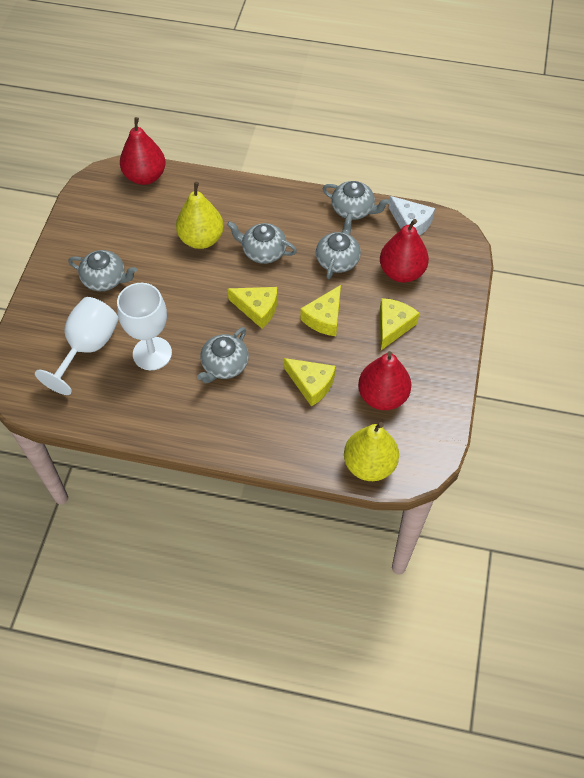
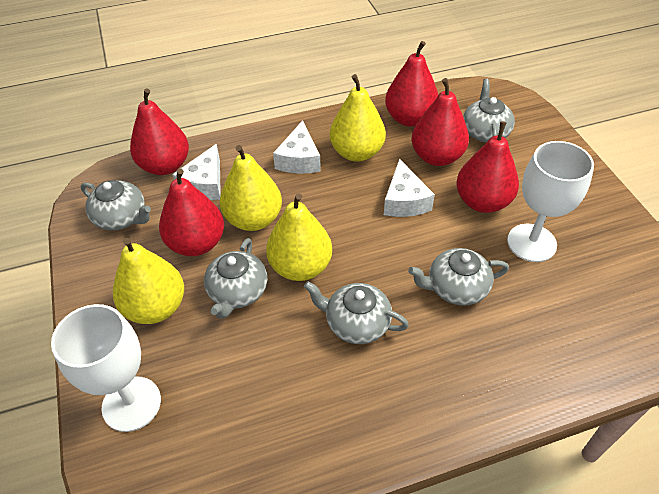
red pear: 3 -> 5
white cheese: 1 -> 3
yellow cheese: 4 -> 0
yellow pear: 2 -> 4

